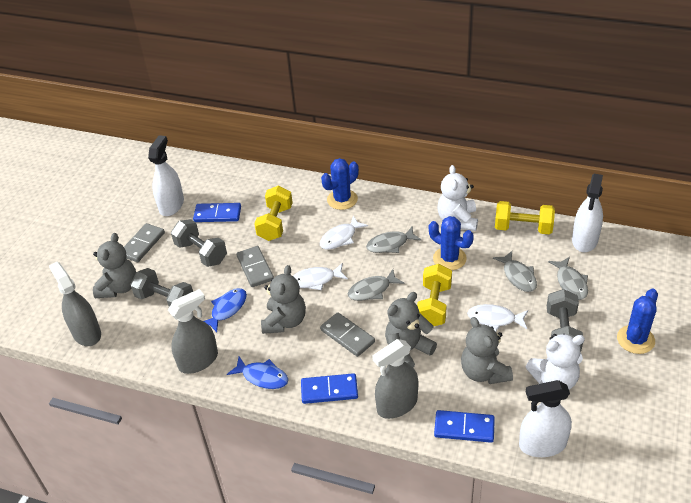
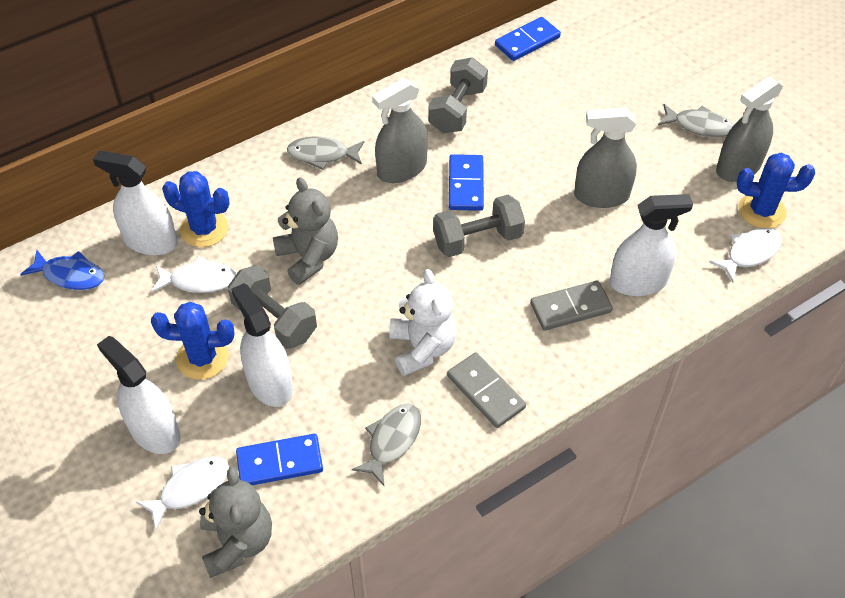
blue fish: 2 -> 1
grey domino: 3 -> 2
grey fish: 4 -> 3
grey teddy bear: 4 -> 2
white spray bottle: 3 -> 4
white teddy bear: 2 -> 1
yellow dumbbell: 3 -> 0

